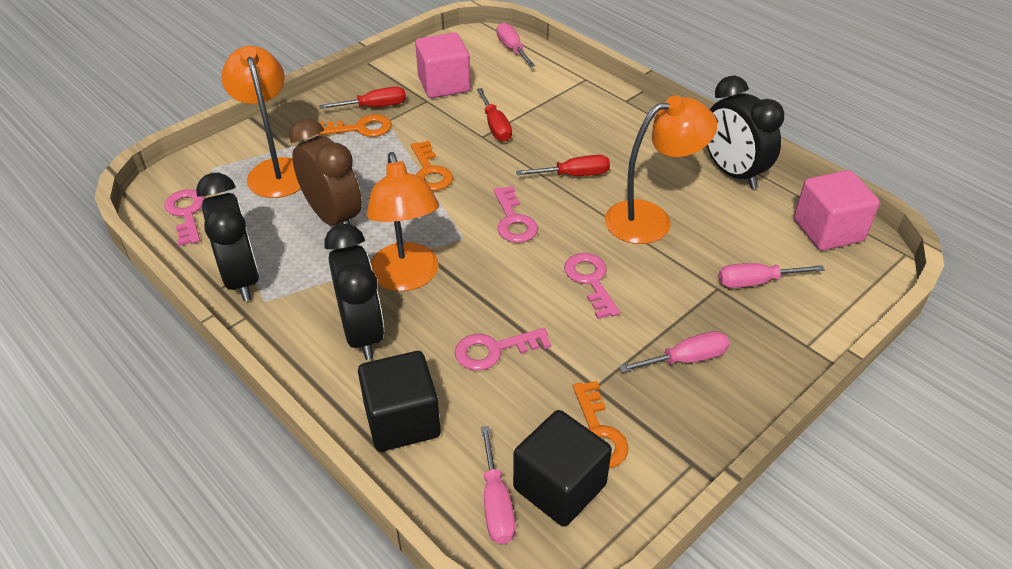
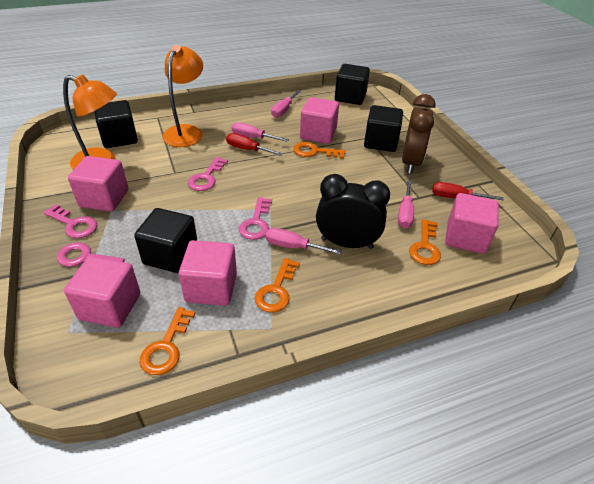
black clock: 3 -> 1
black cube: 2 -> 4
orange key: 3 -> 4
orange lamp: 3 -> 2
pink cube: 2 -> 5
red screwdriver: 3 -> 2

